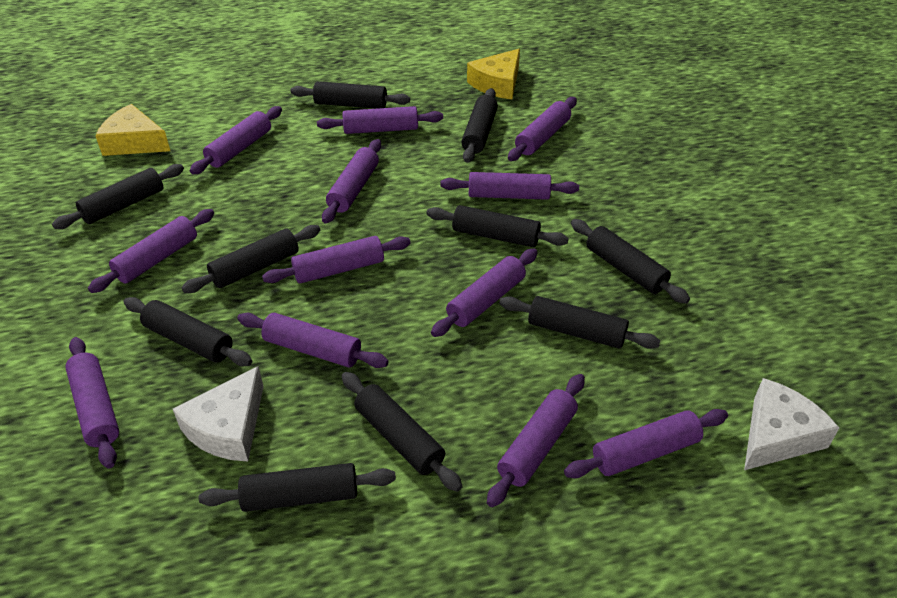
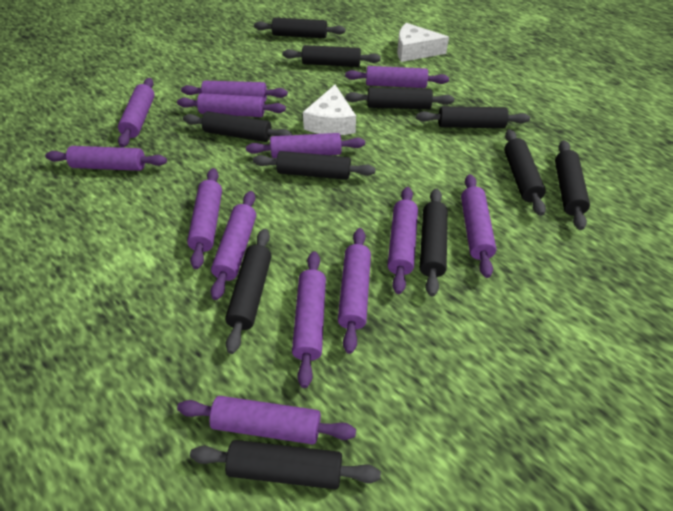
black rolling pin: 10 -> 11
purple rolling pin: 12 -> 13
yellow cheese: 2 -> 0

